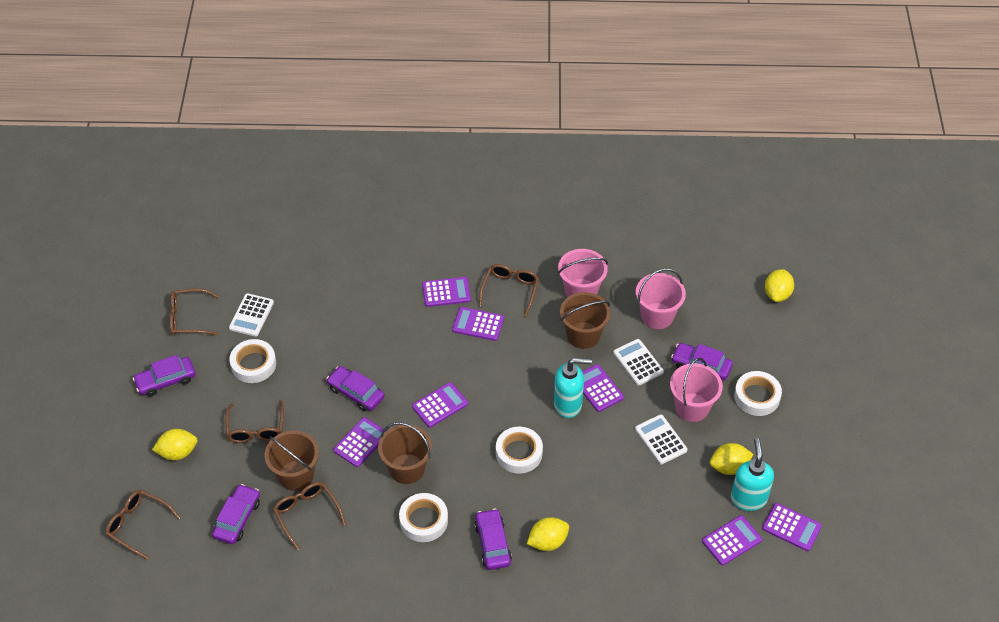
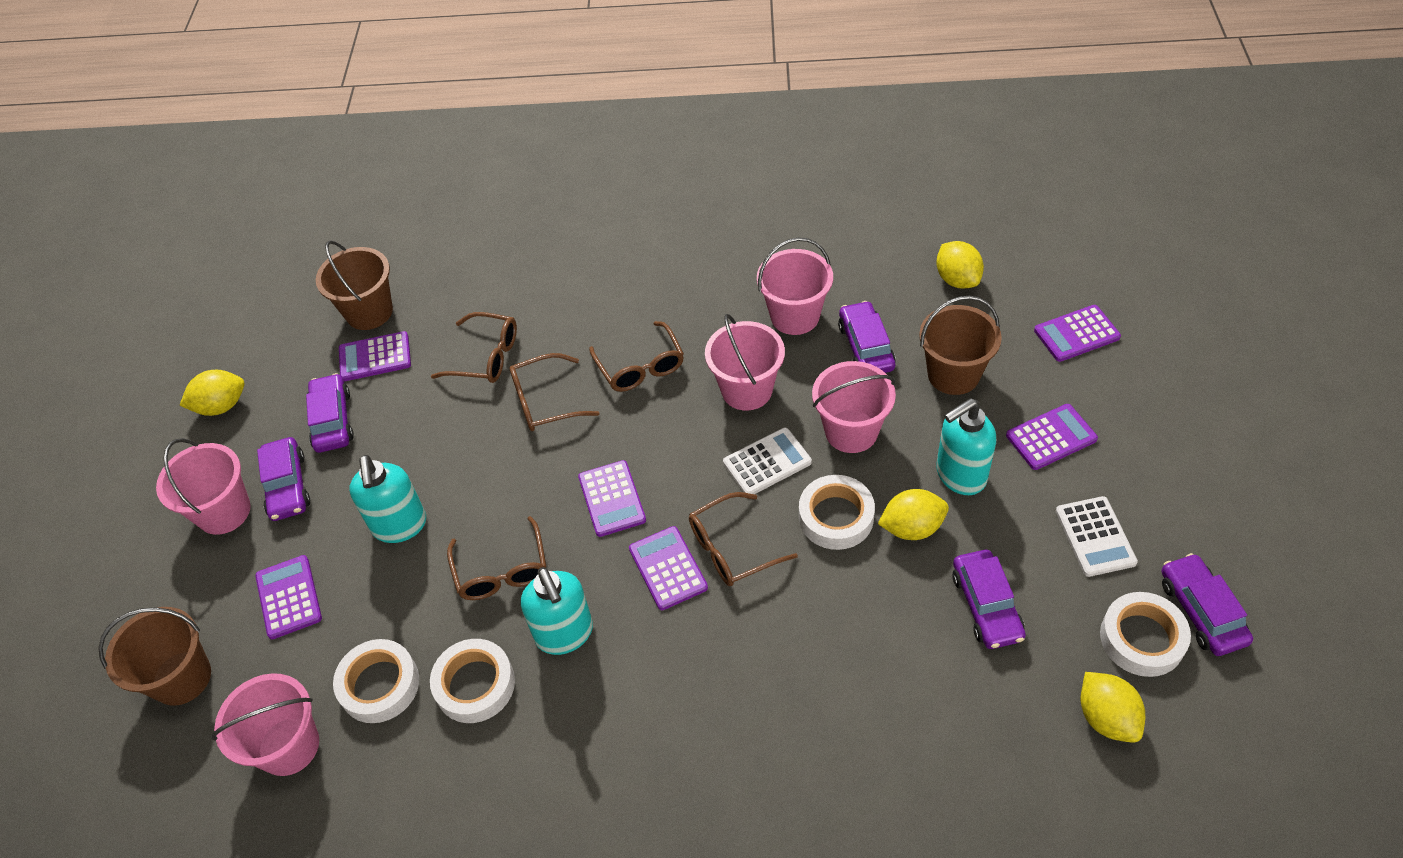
pink bucket: 3 -> 5
purple calculator: 7 -> 6
turquoise soap dispenser: 2 -> 3
white calculator: 3 -> 2

